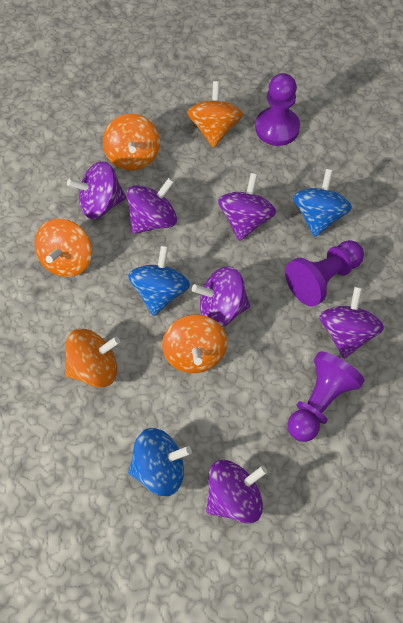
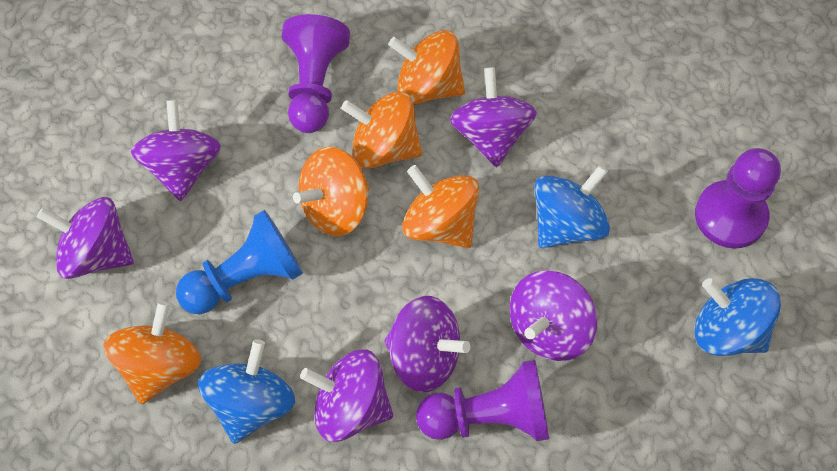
blue pawn: 0 -> 1

